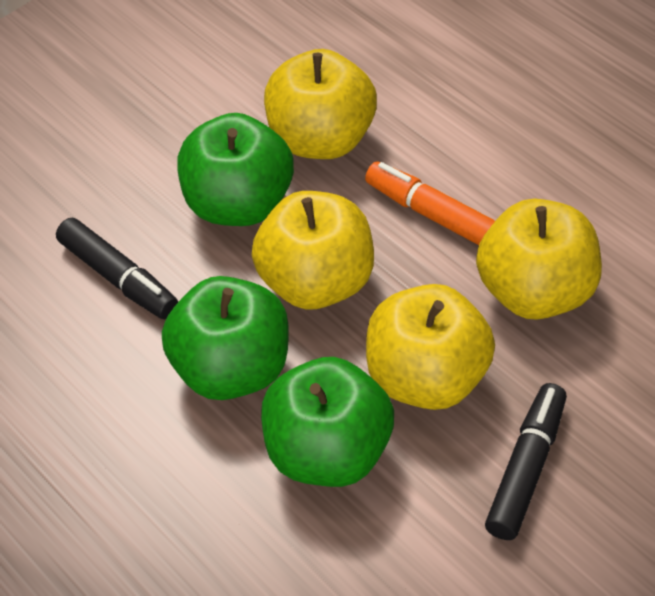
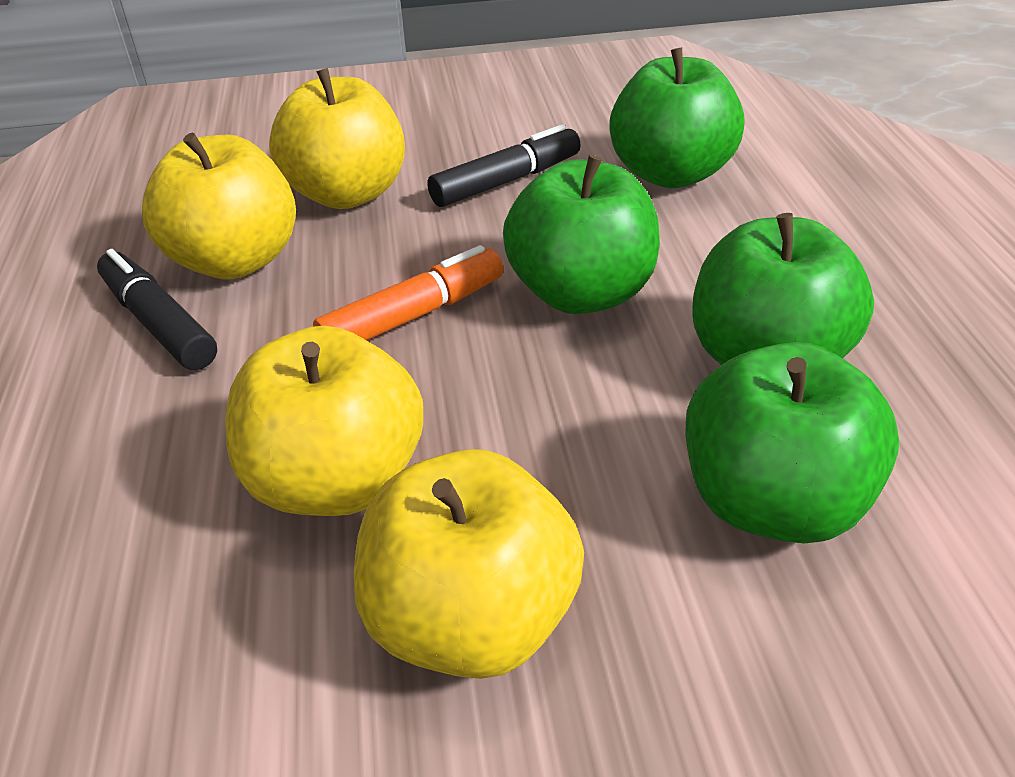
green apple: 3 -> 4

